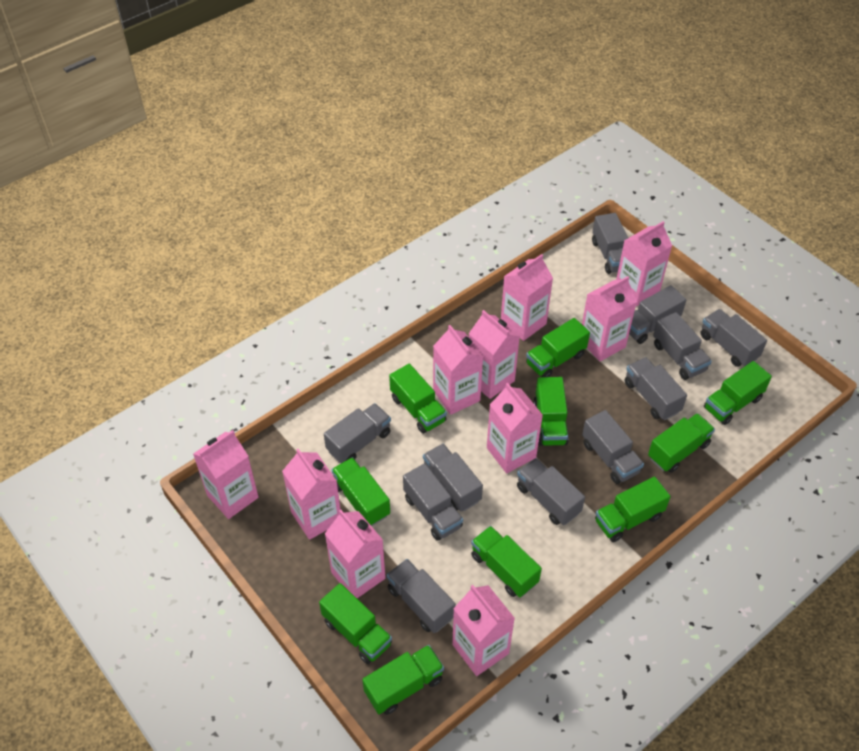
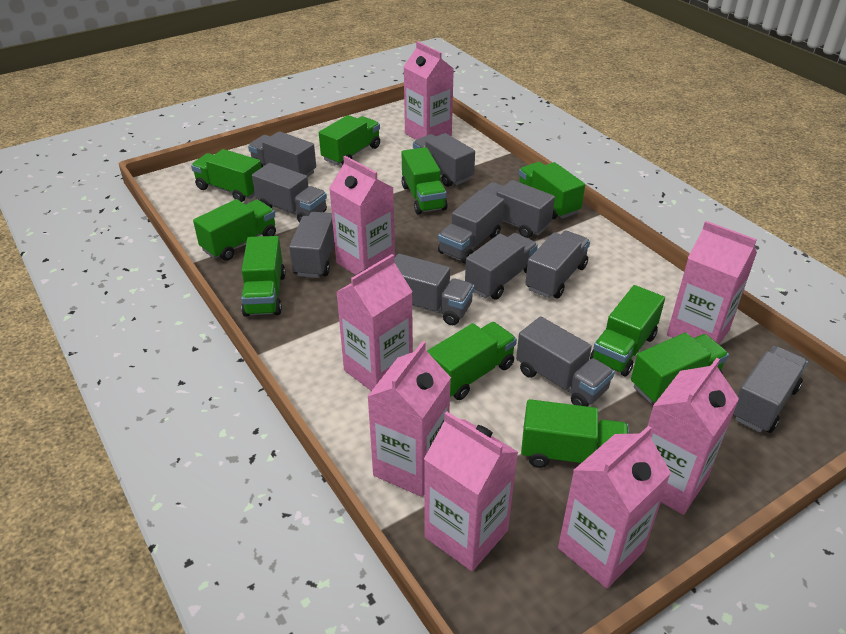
pink carton: 10 -> 8

